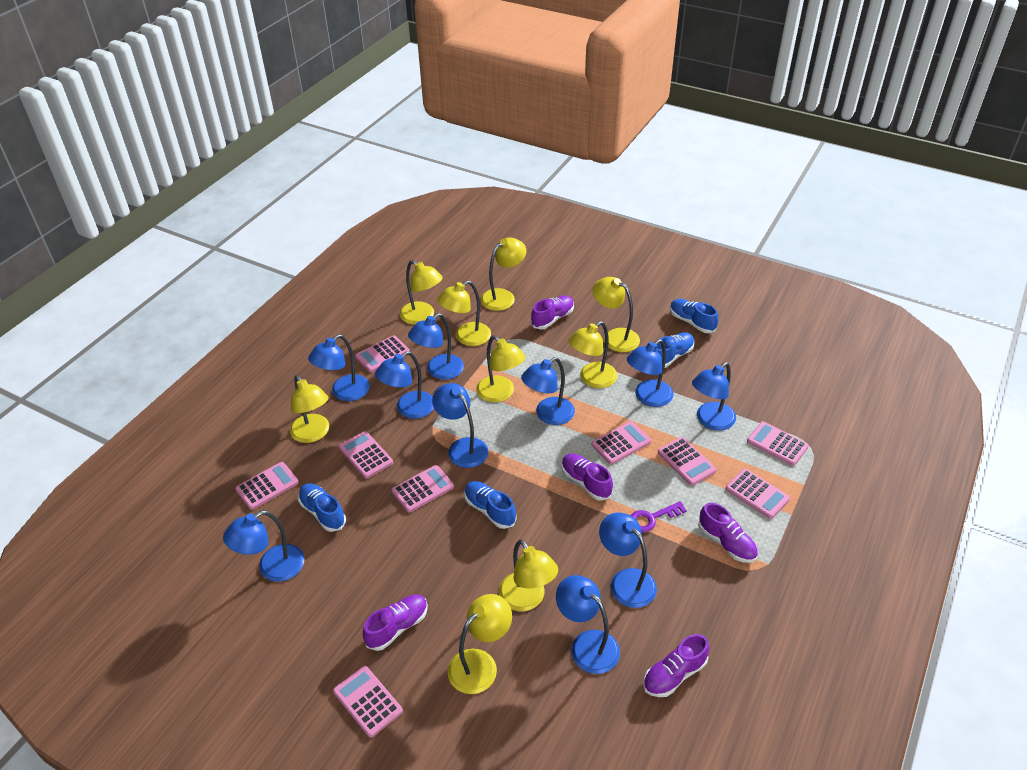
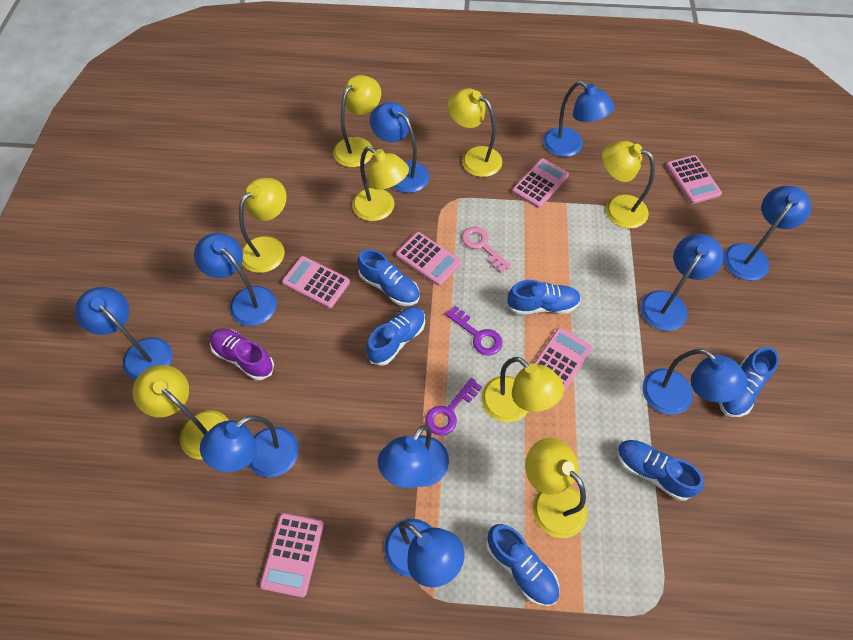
blue shoe: 4 -> 6
pink calculator: 9 -> 6
pink key: 0 -> 1
purple key: 1 -> 2
purple shoe: 5 -> 1
yellow lamp: 9 -> 8

